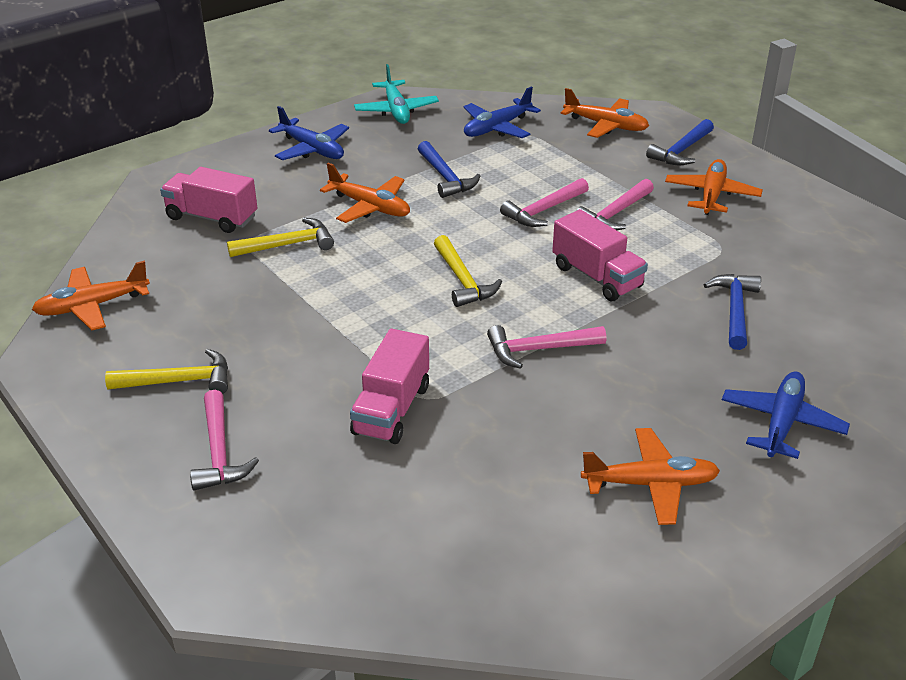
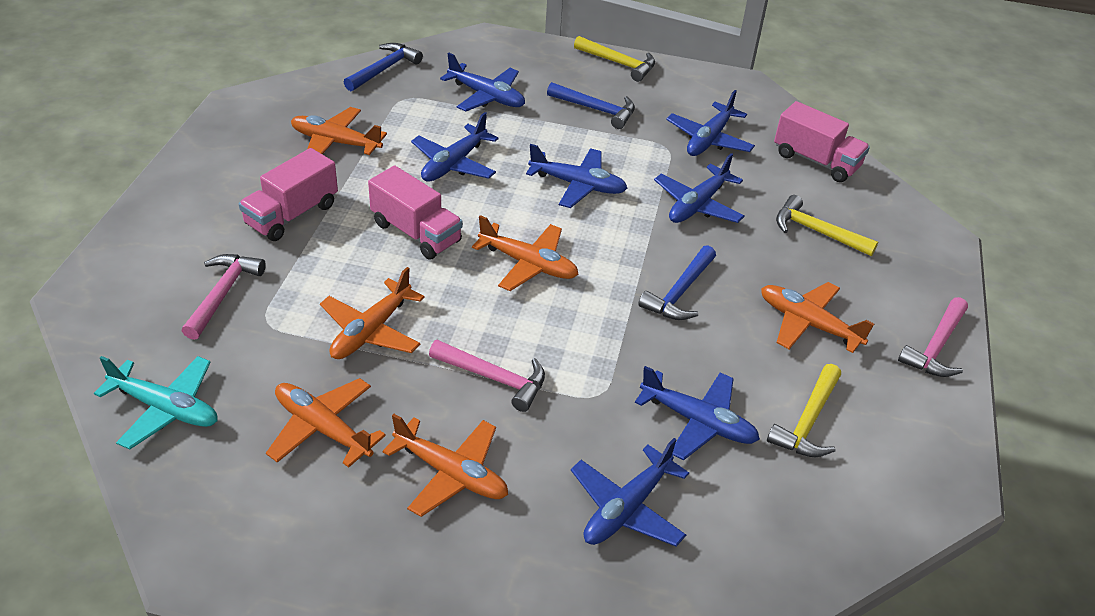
blue plane: 3 -> 7
orange plane: 5 -> 6
pink hammer: 4 -> 3

